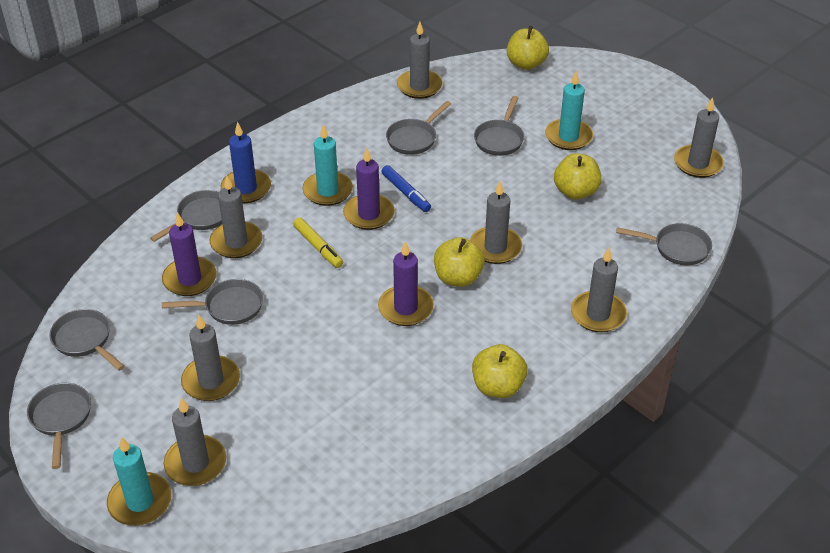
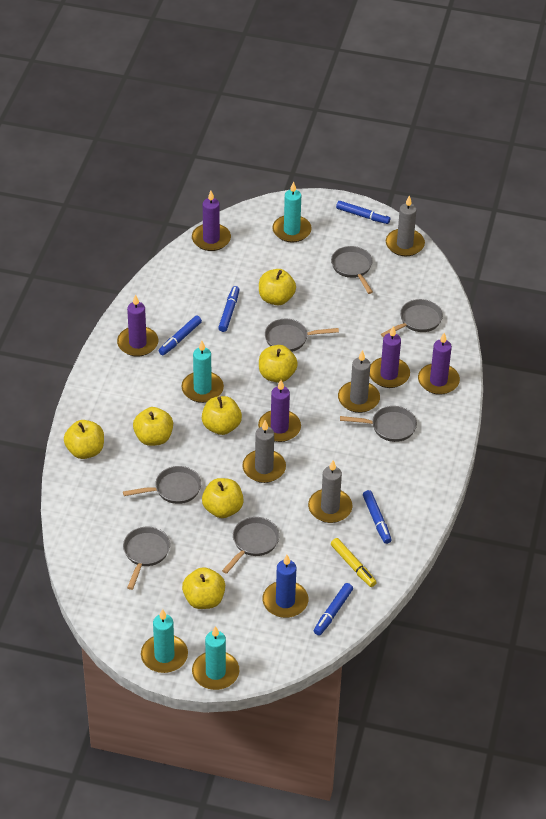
blue marker: 1 -> 5
grey candle: 7 -> 4
purple candle: 3 -> 5
turquoise candle: 3 -> 4
yellow apple: 4 -> 7

